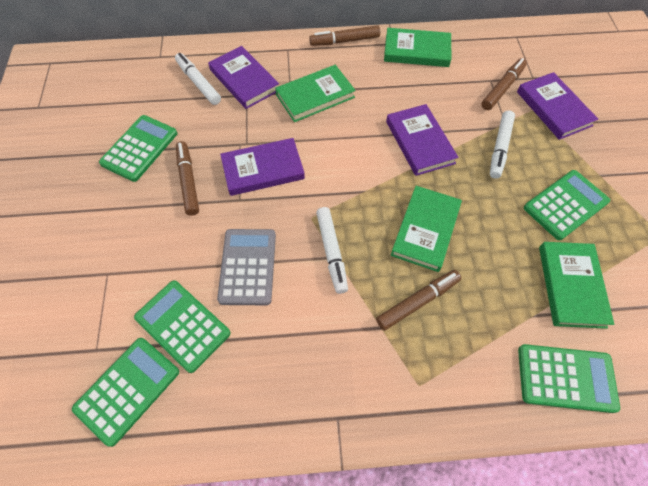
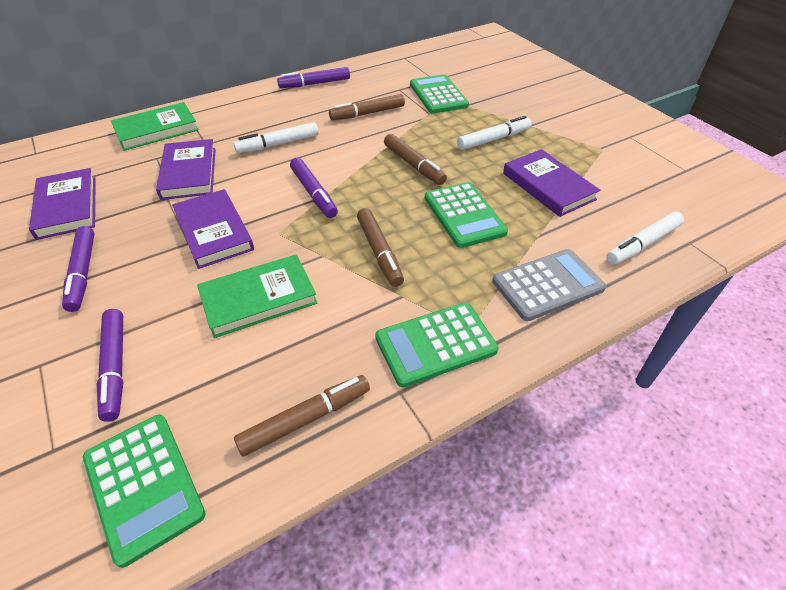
green book: 4 -> 2
green calculator: 5 -> 4
purple marker: 0 -> 4

